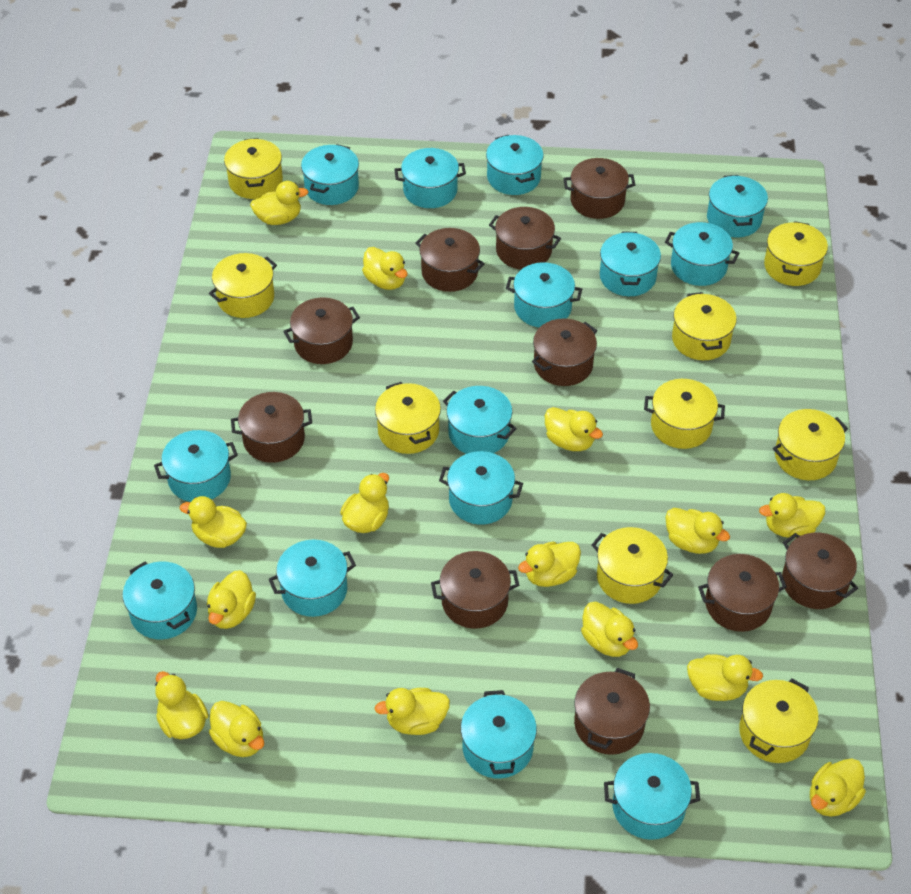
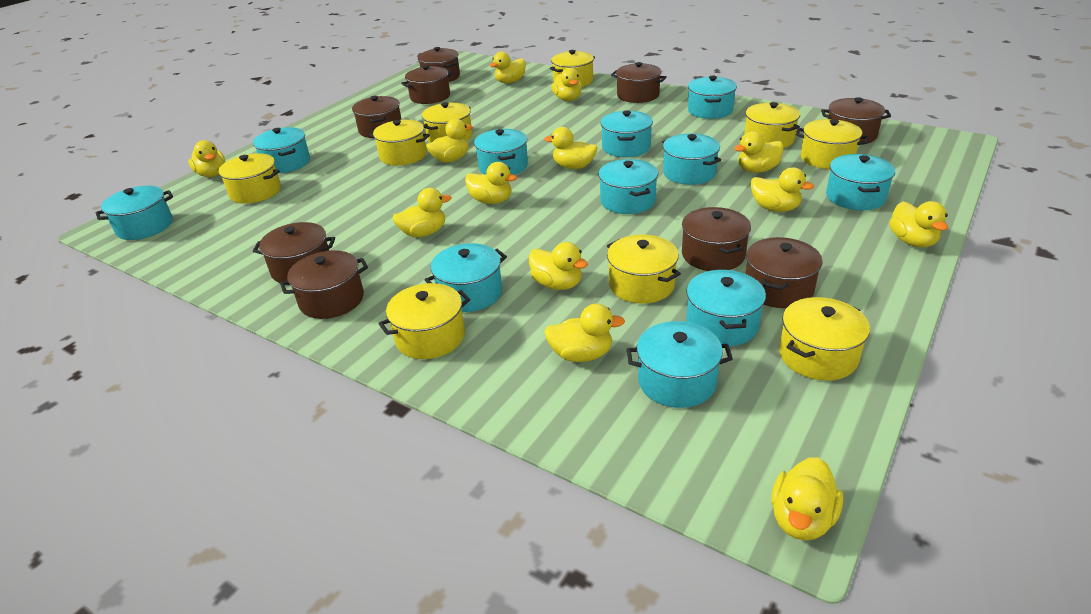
brown pot: 10 -> 9
turquoise pot: 14 -> 11
yellow duck: 15 -> 13

